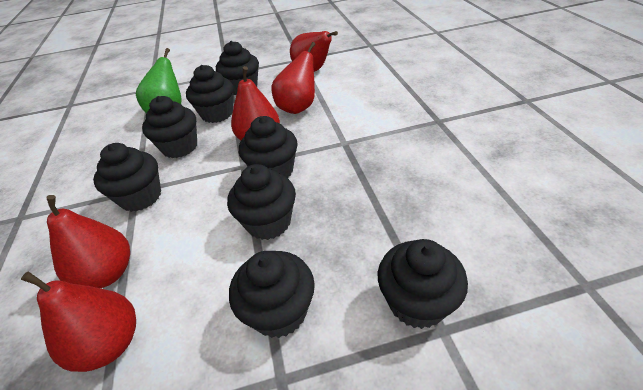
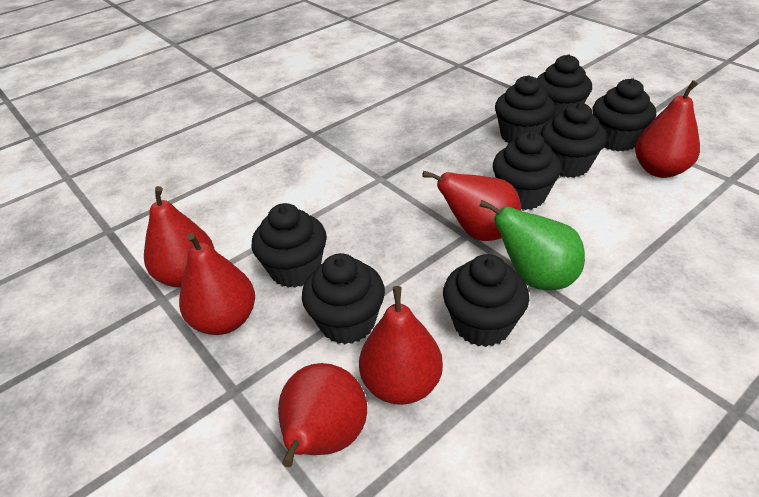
red pear: 5 -> 6

